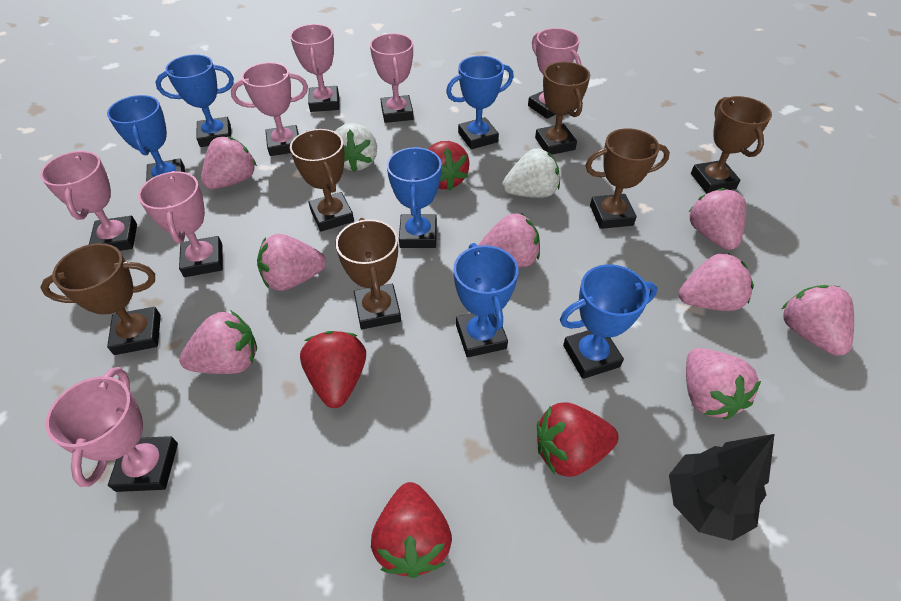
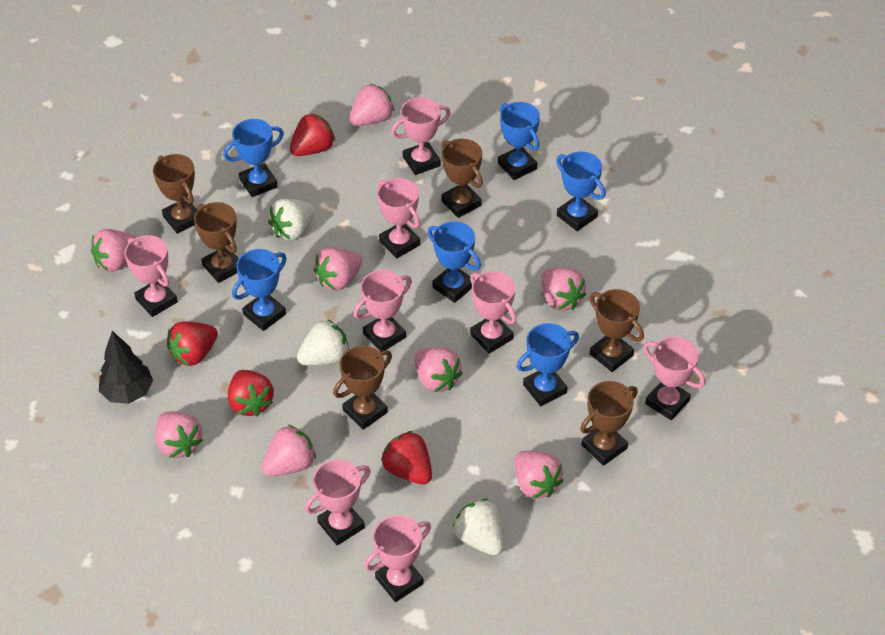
pink trophy: 7 -> 8
white strawberry: 2 -> 3

